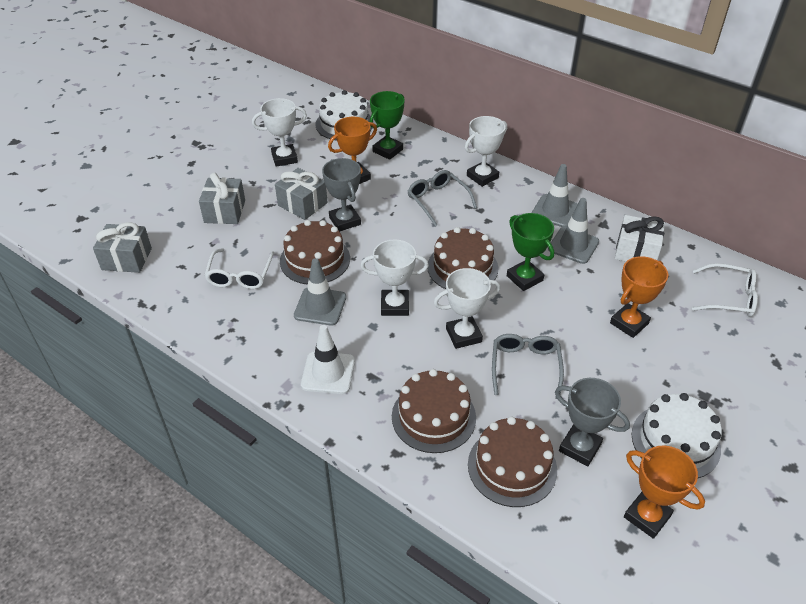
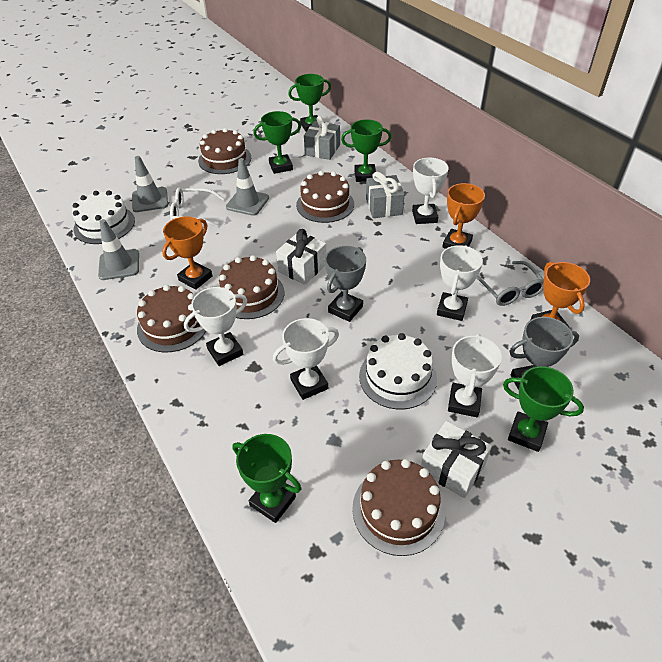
brown cake: 4 -> 5
green trophy: 2 -> 5
grey gift: 3 -> 2
grey glasses: 2 -> 1
white gift: 1 -> 2
white glasses: 2 -> 1
white traffic cone: 1 -> 0
white trophy: 4 -> 5

